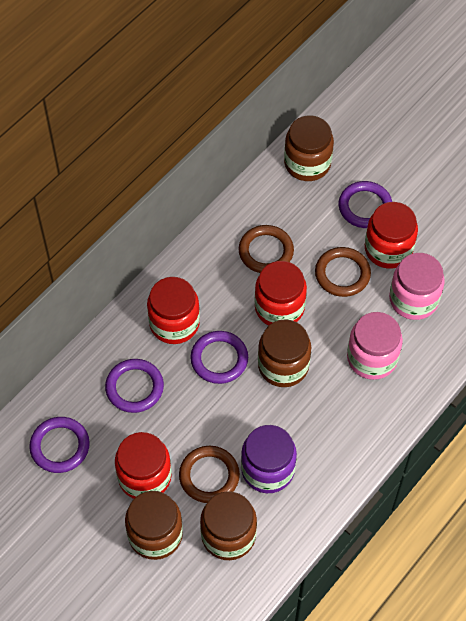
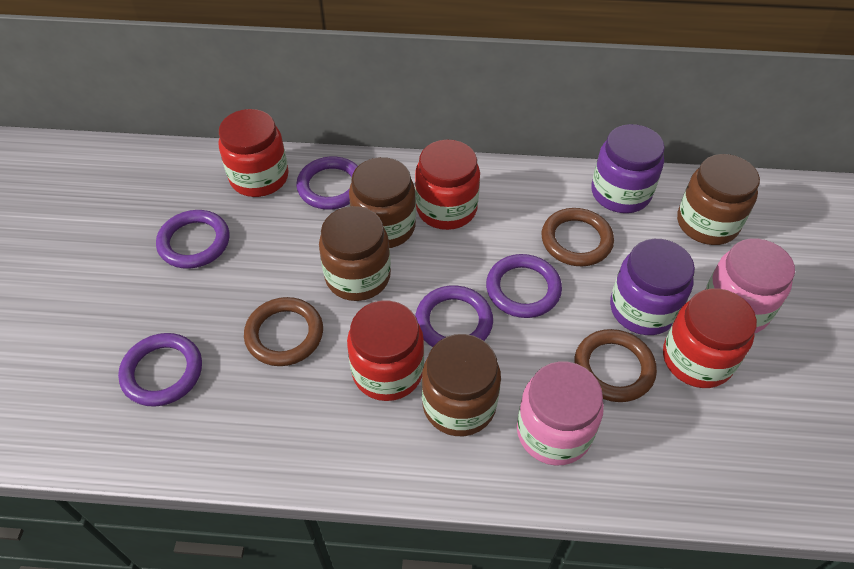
purple jar: 1 -> 2
purple ring: 4 -> 5

